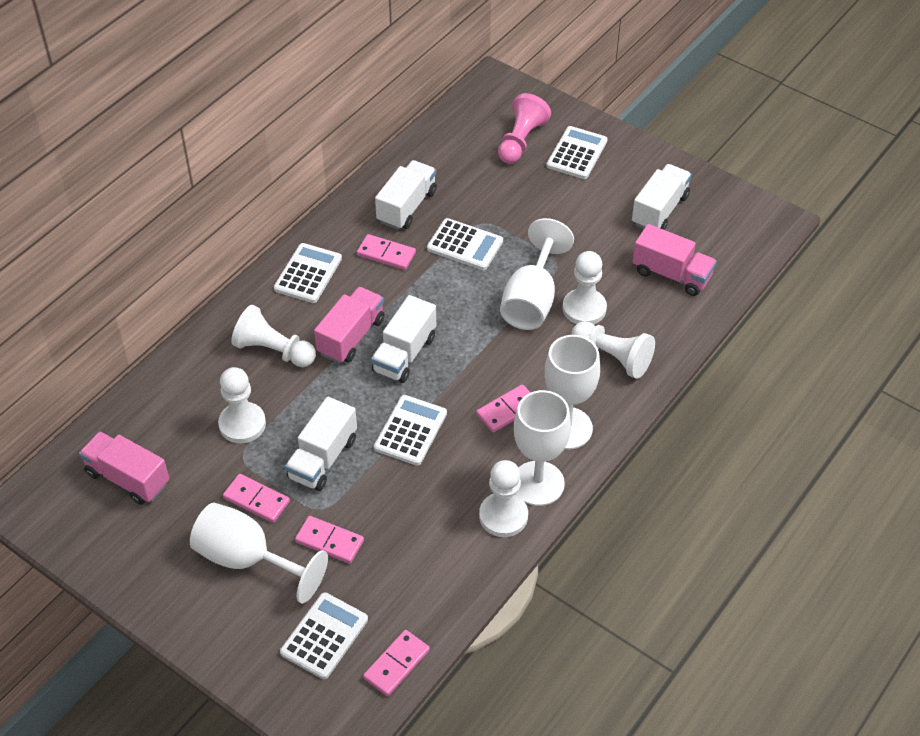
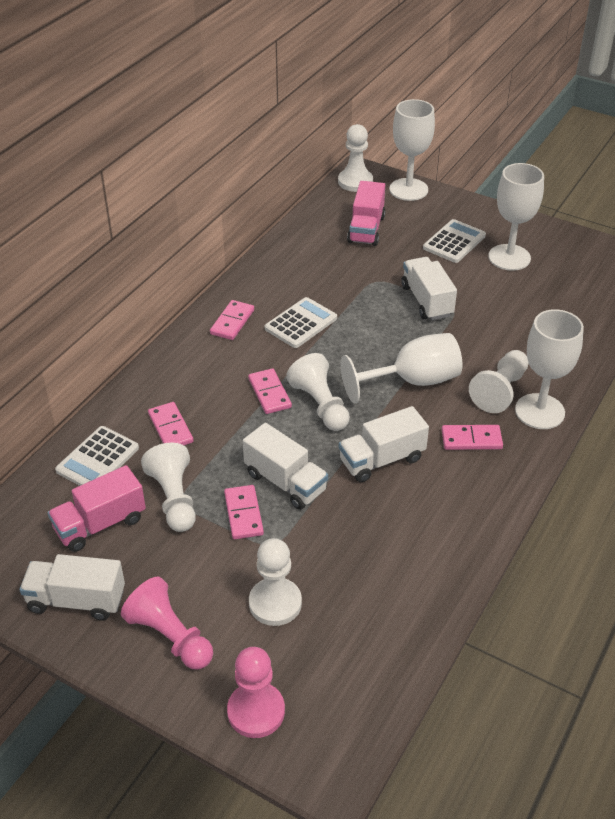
pink pawn: 1 -> 2
pink truck: 3 -> 2
white calculator: 5 -> 3

